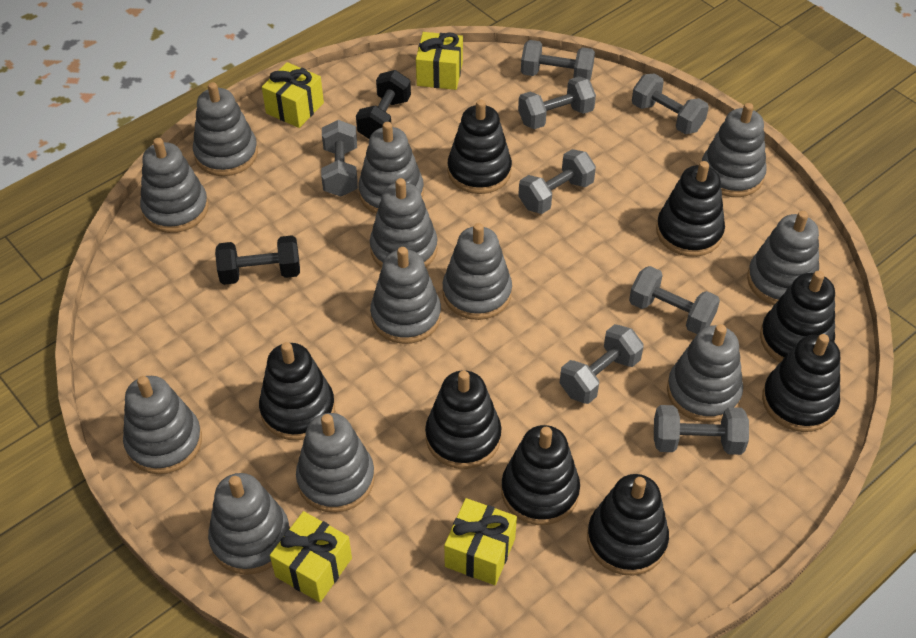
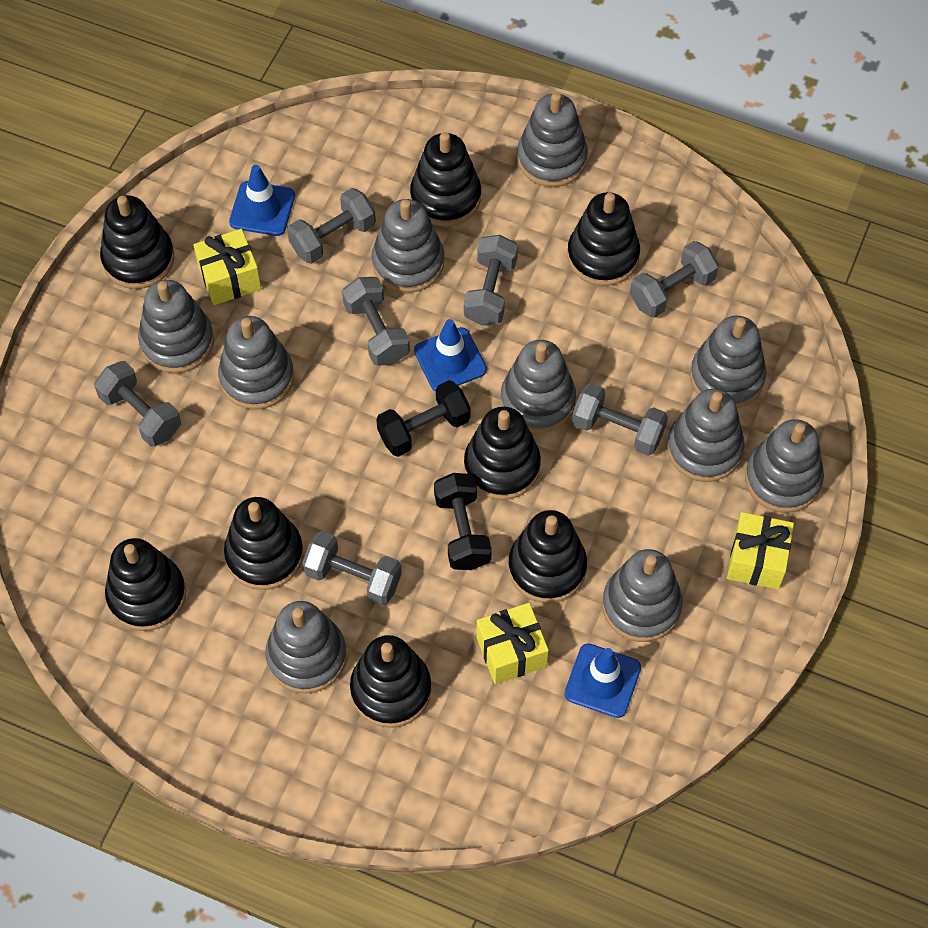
blue traffic cone: 0 -> 3
grey dumbbell: 8 -> 7
grey stacking toy: 12 -> 10
yellow gift: 4 -> 3

